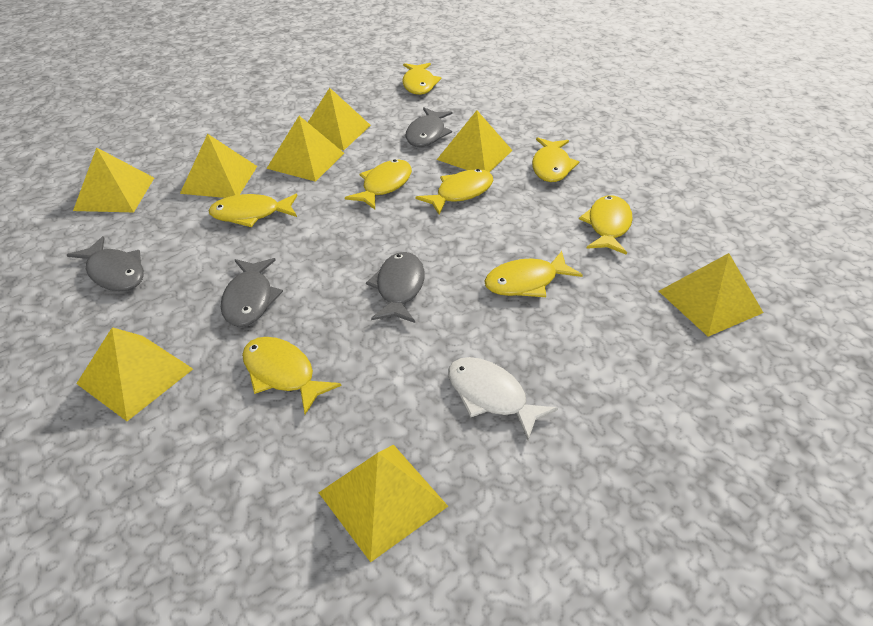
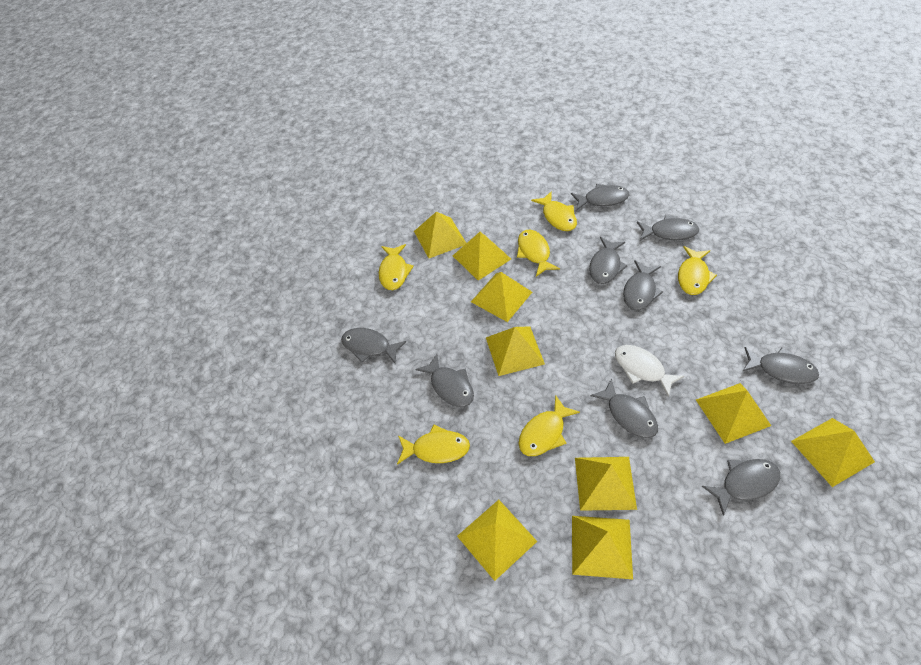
grey fish: 4 -> 9
yellow fish: 8 -> 6
yellow pyramid: 8 -> 9

